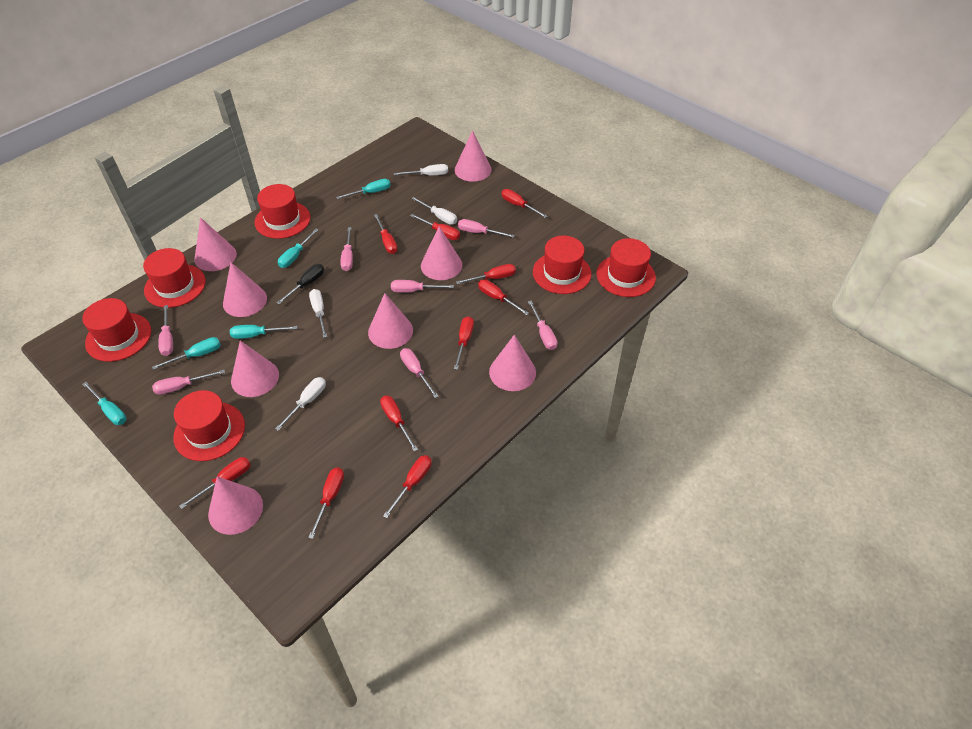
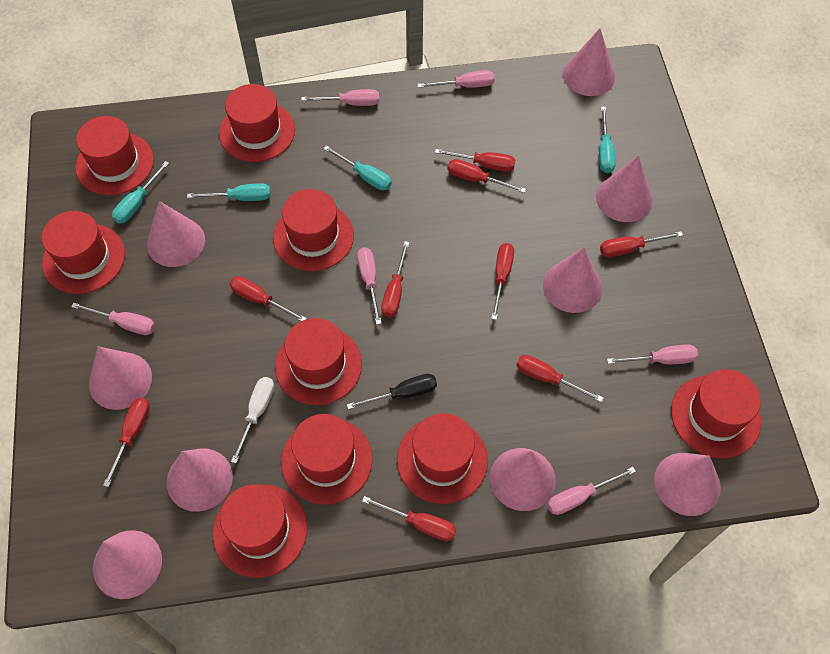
pink cone: 8 -> 9
pink screwdriver: 7 -> 6
red hat: 6 -> 9
red screwdriver: 10 -> 9
turquoise screwdriver: 5 -> 4
white screwdriver: 4 -> 1

